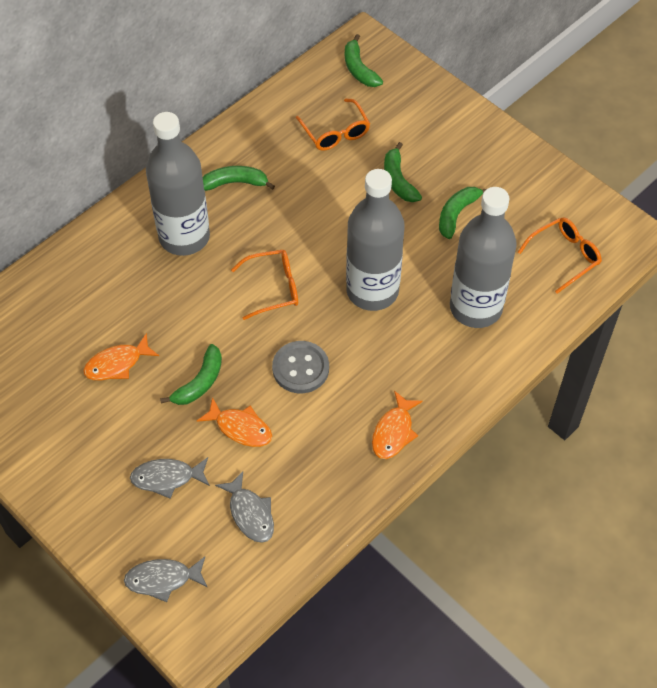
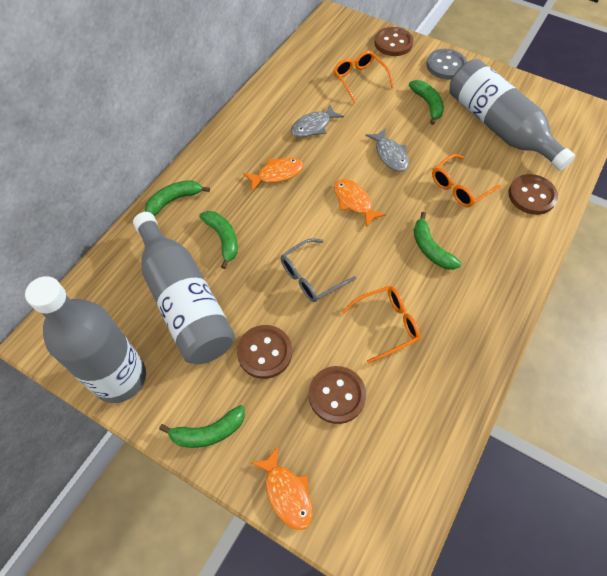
brown button: 0 -> 4
grey fish: 3 -> 2
grey glasses: 0 -> 1

